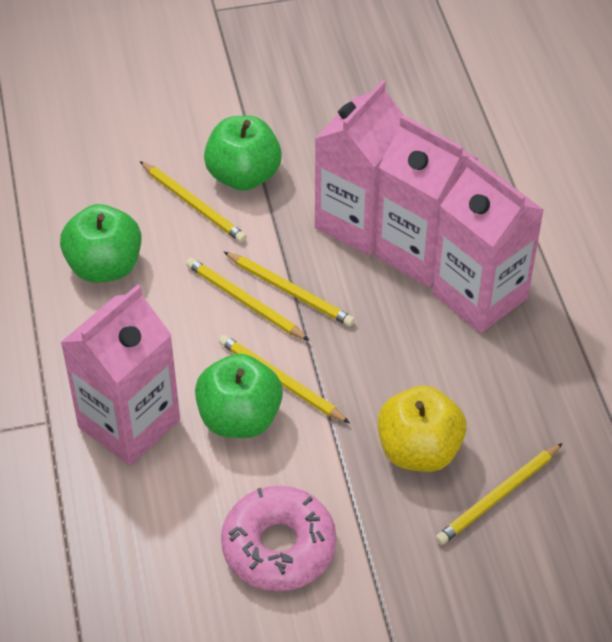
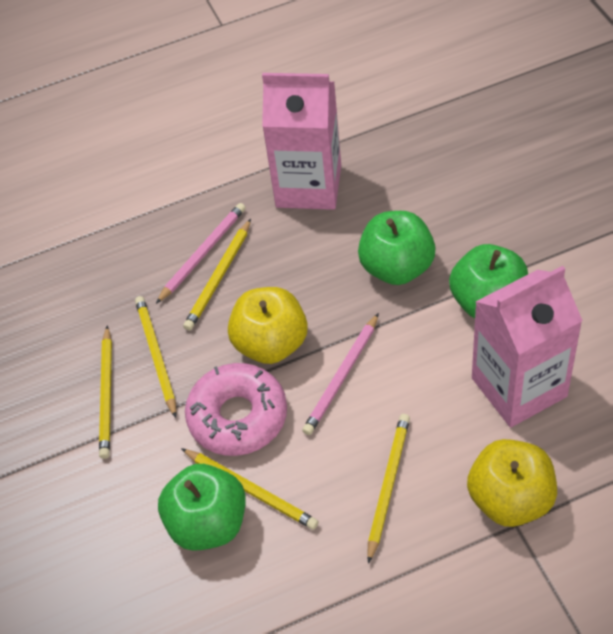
pink carton: 4 -> 2
pink pencil: 0 -> 2
yellow apple: 1 -> 2

